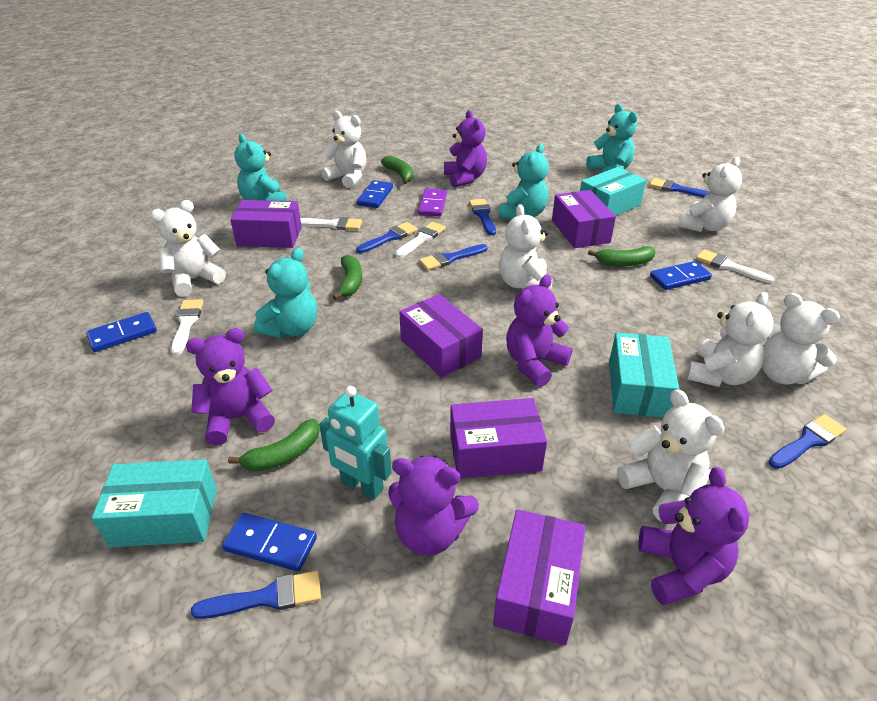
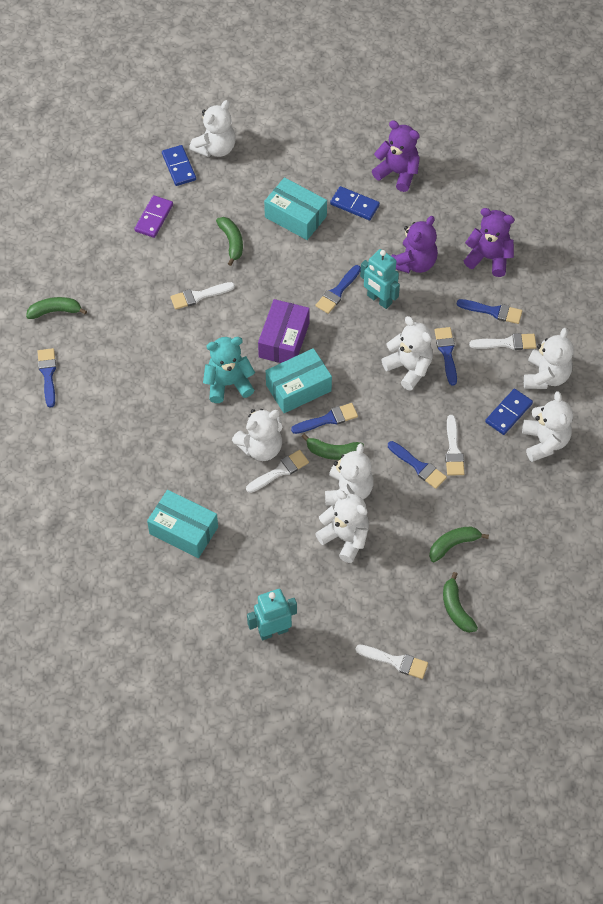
blue domino: 4 -> 3
green banana: 4 -> 5
purple box: 5 -> 1
purple teddy bear: 5 -> 3
turquoise robot: 1 -> 2
turquoise teddy bear: 4 -> 1
white brush: 4 -> 5

